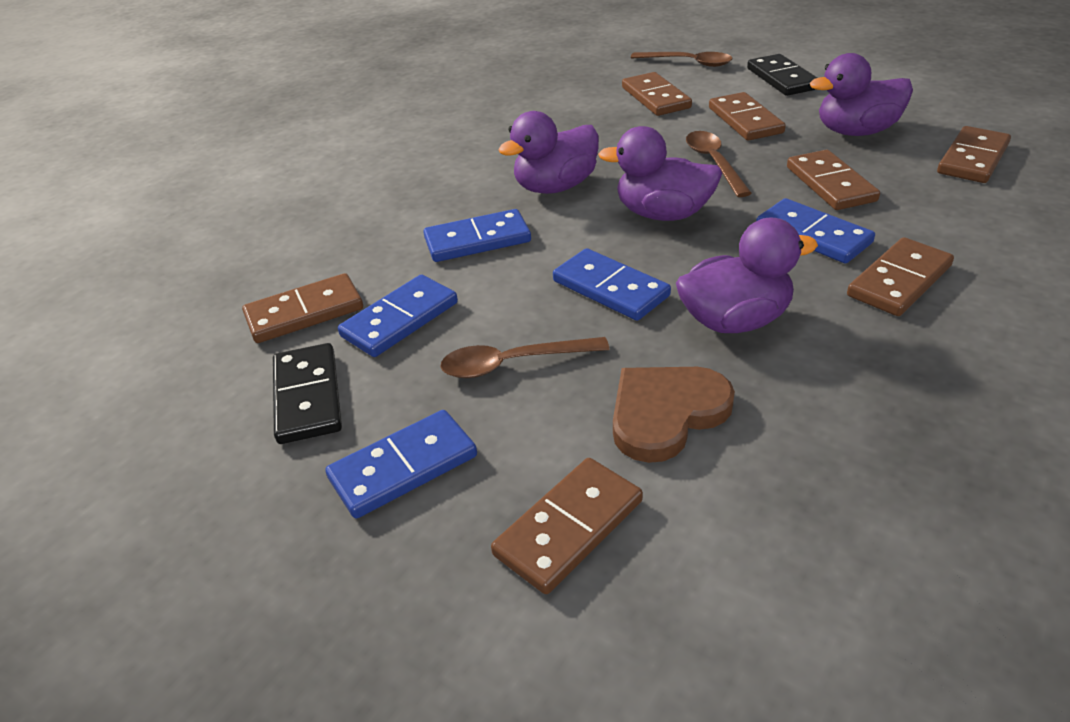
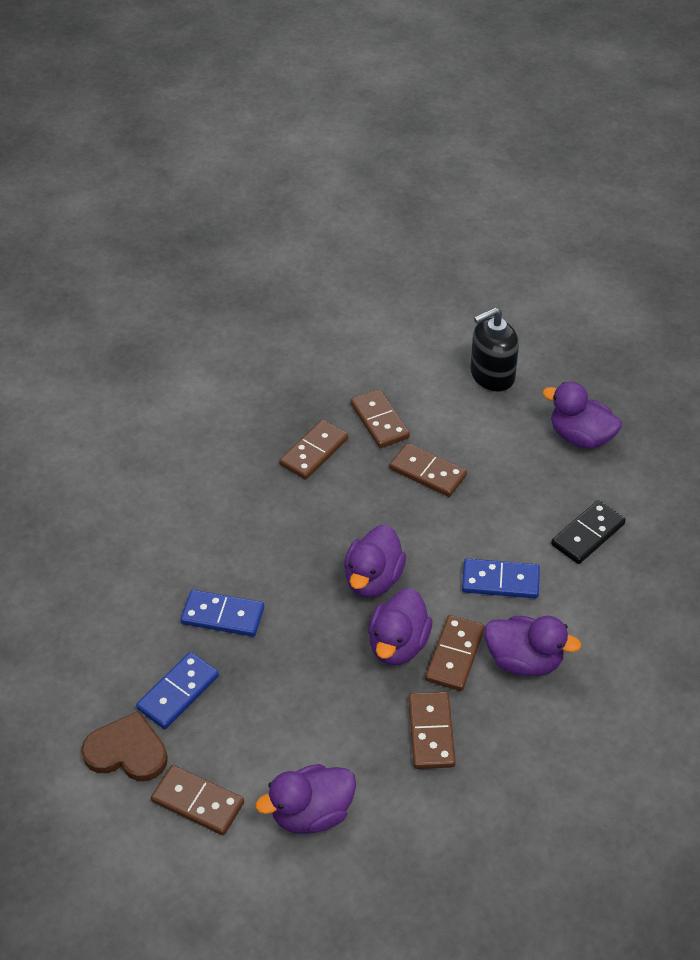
black domino: 2 -> 1
black soap dispenser: 0 -> 1
blue domino: 5 -> 3
brown domino: 7 -> 6
brown spoon: 3 -> 0
purple duck: 4 -> 5

